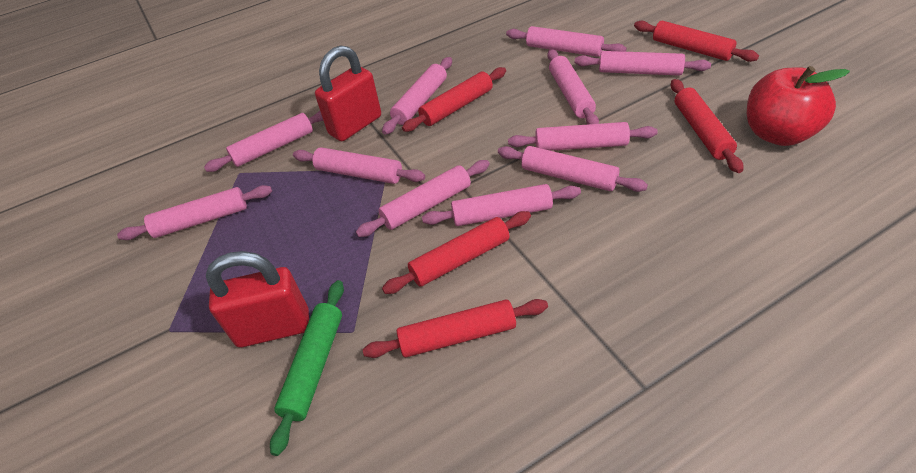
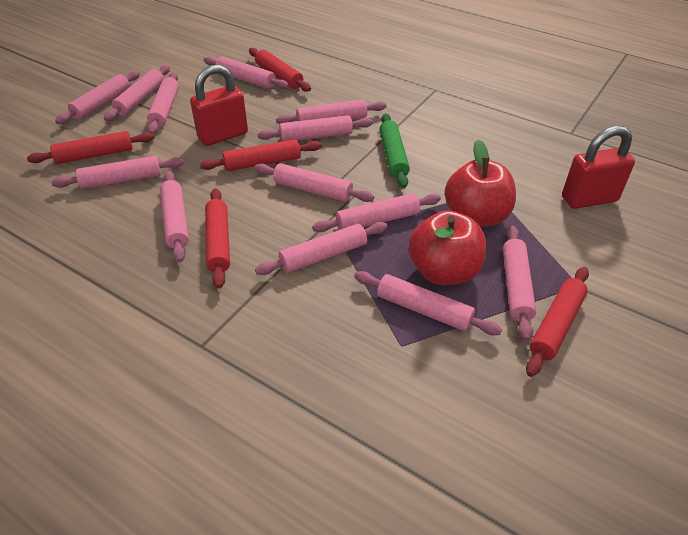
pink rolling pin: 11 -> 13
red apple: 1 -> 2

